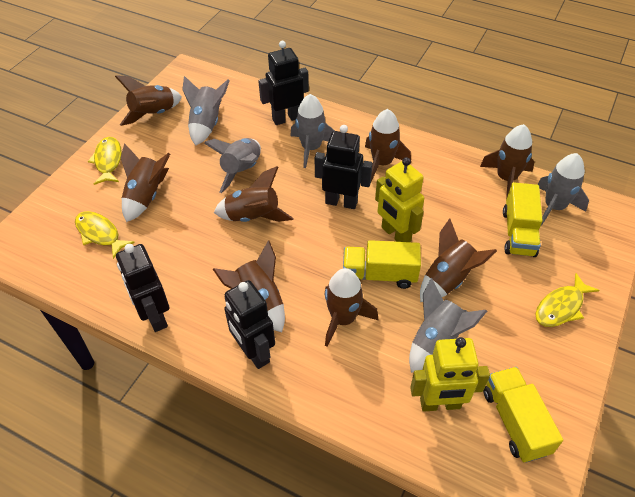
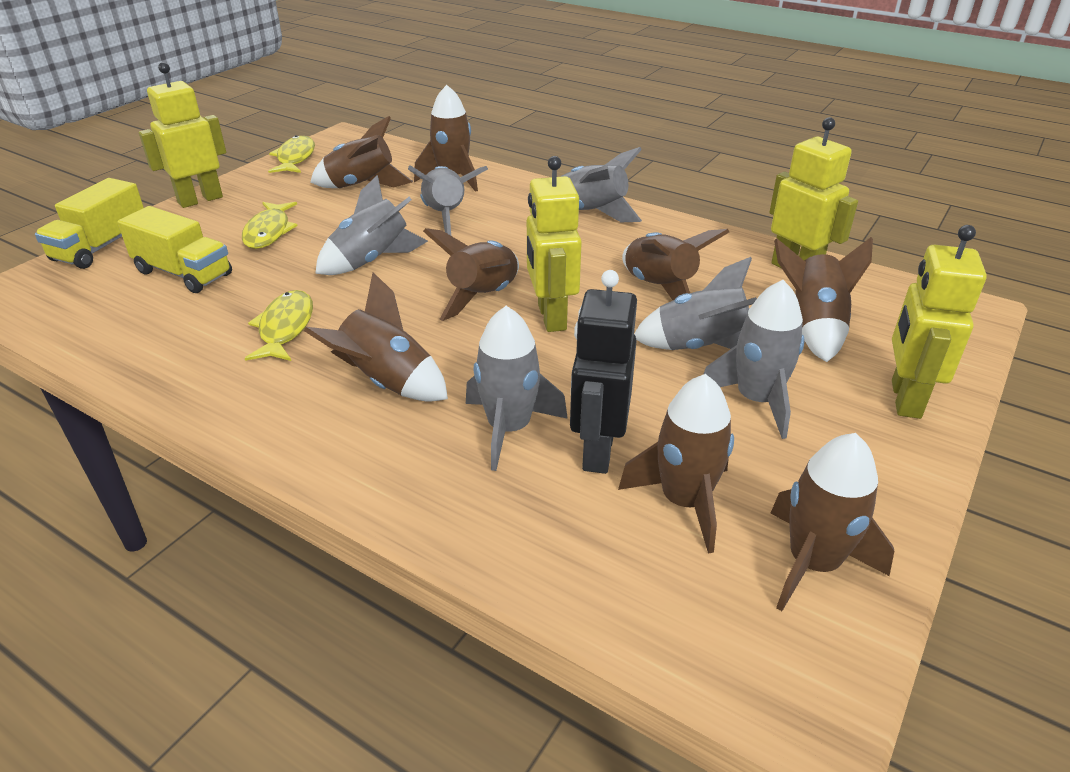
black robot: 4 -> 1
grey rocket: 5 -> 6
yellow robot: 2 -> 4
yellow truck: 3 -> 2

